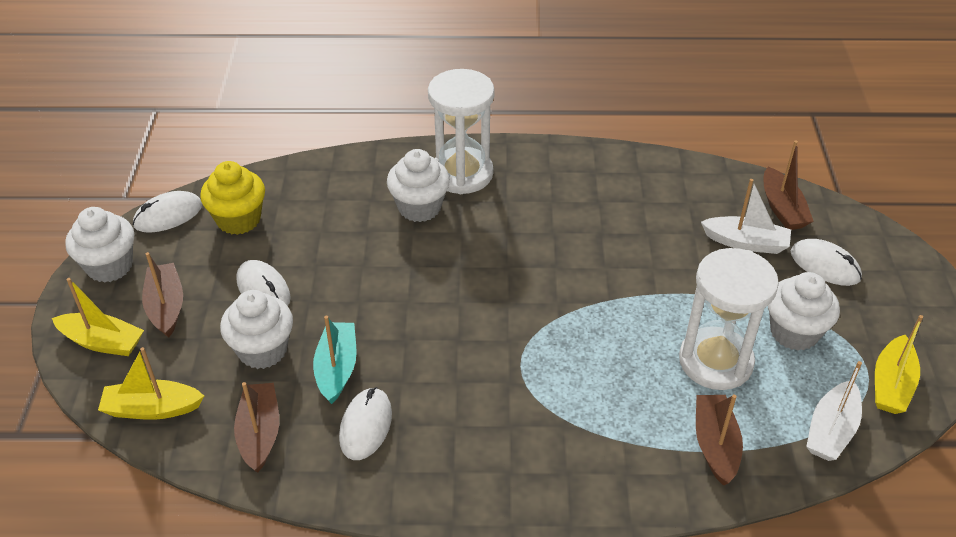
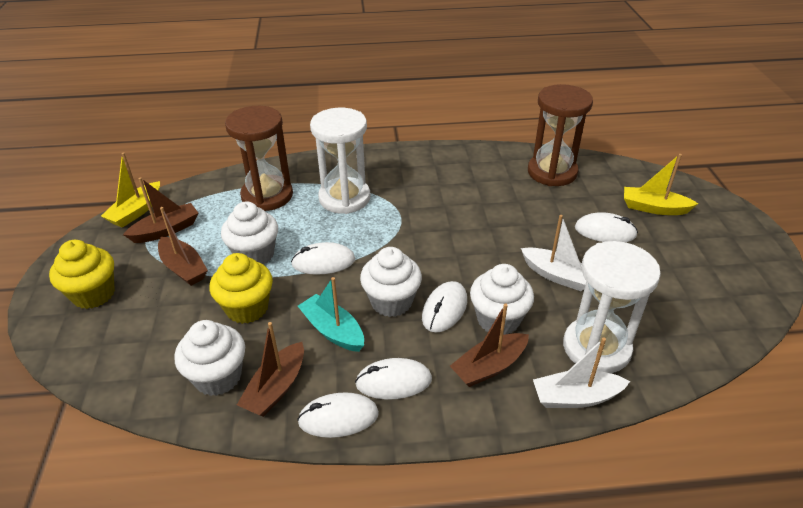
brown hourglass: 0 -> 2
white mouse: 4 -> 5
yellow boat: 3 -> 2
yellow cupcake: 1 -> 2

